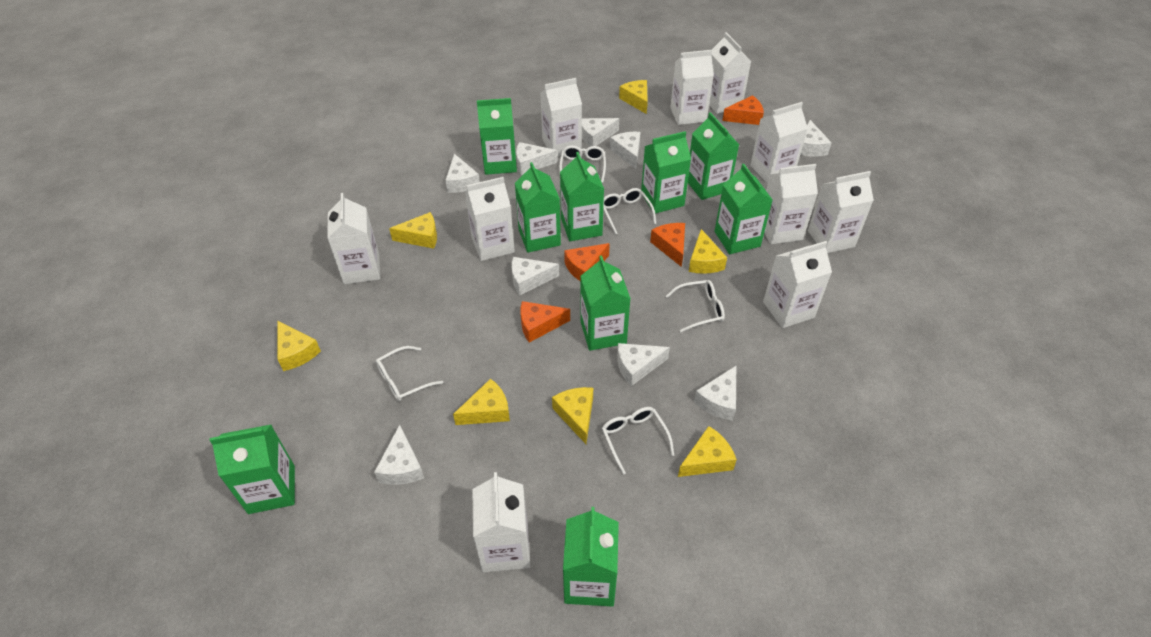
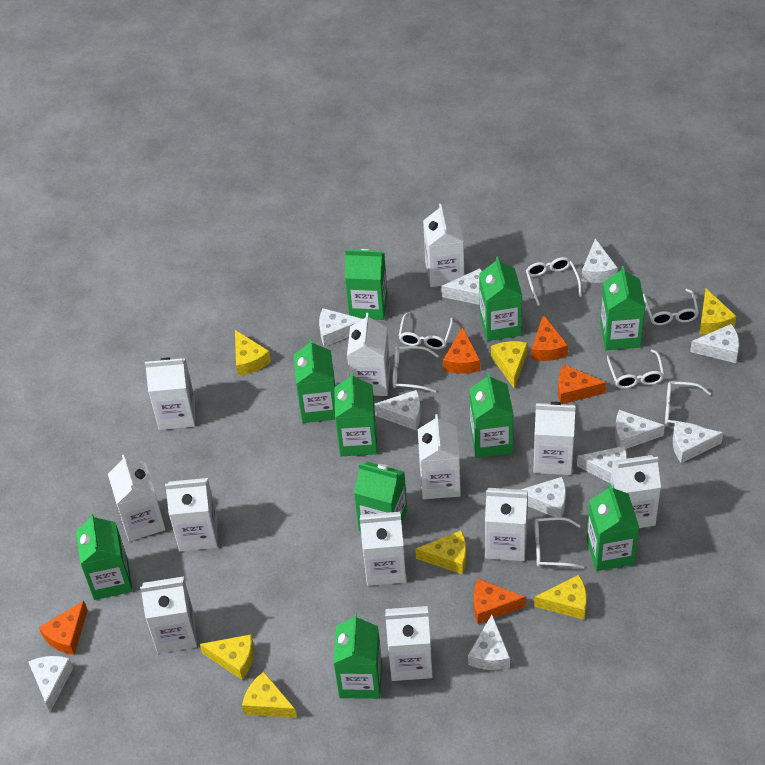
green carton: 9 -> 10
orange cheese: 4 -> 5
white carton: 10 -> 12
white cheese: 9 -> 11
white glasses: 5 -> 7

